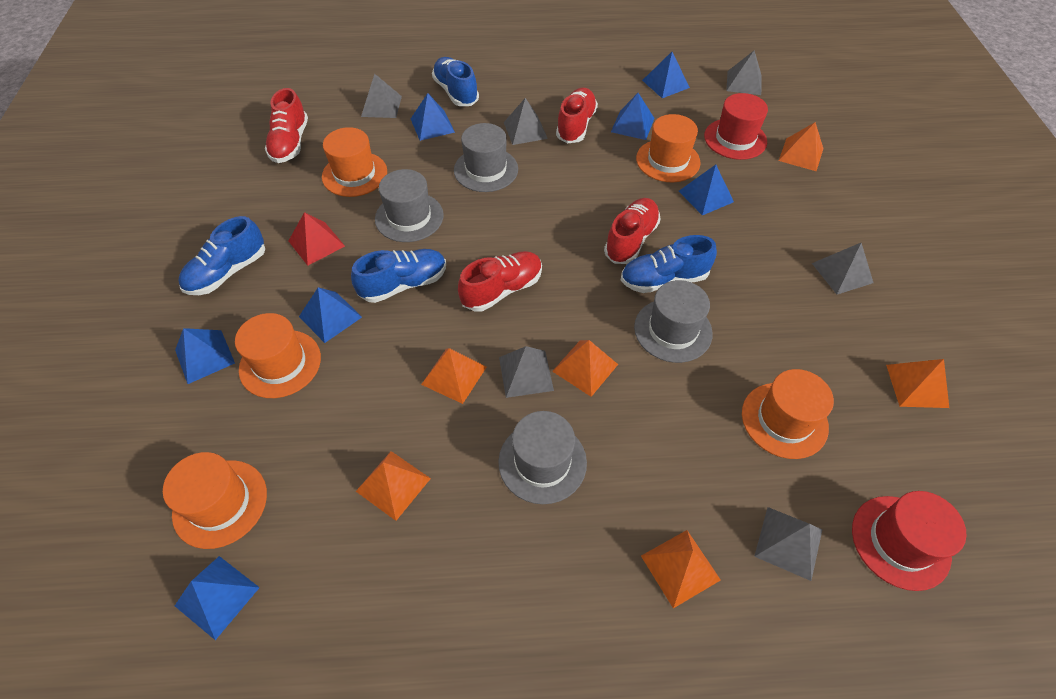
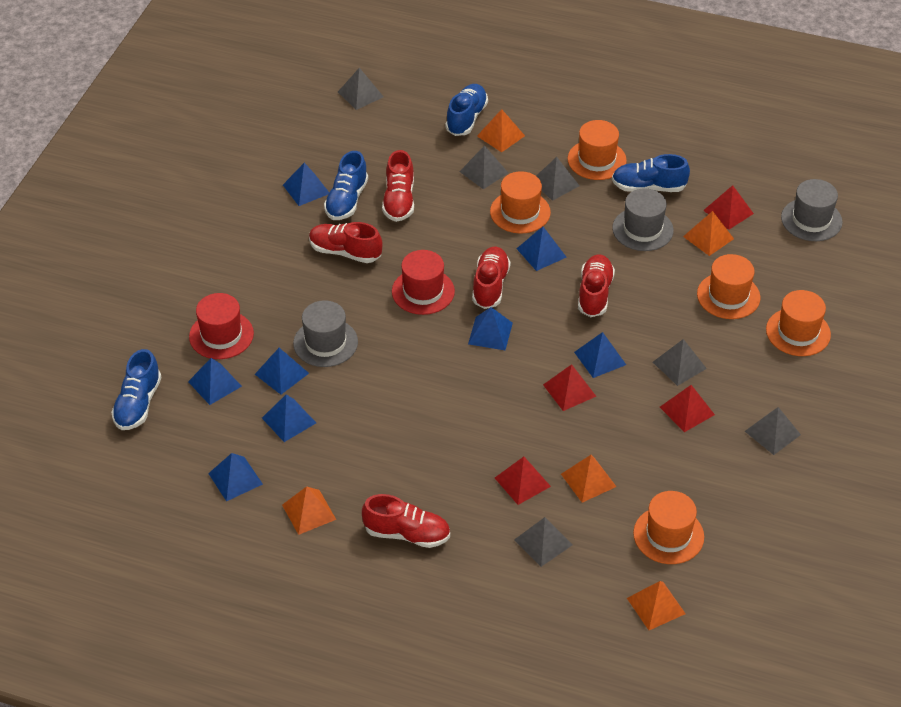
blue pyramid: 7 -> 8
grey hat: 4 -> 3
orange pyramid: 6 -> 5
red pyramid: 1 -> 4
red shoe: 4 -> 5

